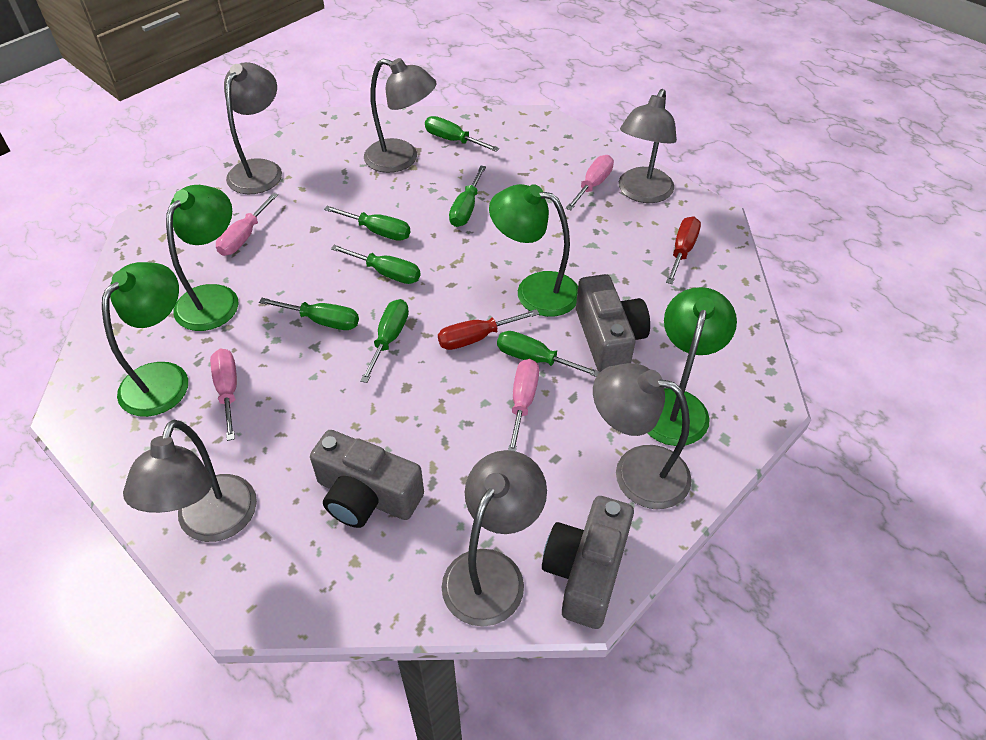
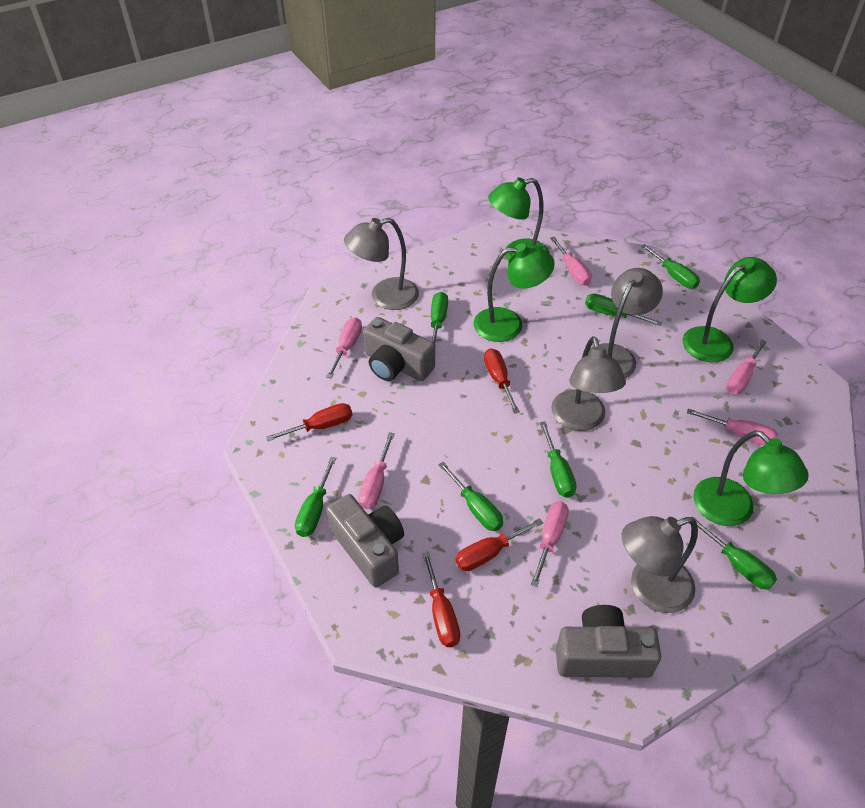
grey lamp: 6 -> 4
pink screwdriver: 4 -> 6
red screwdriver: 2 -> 4

